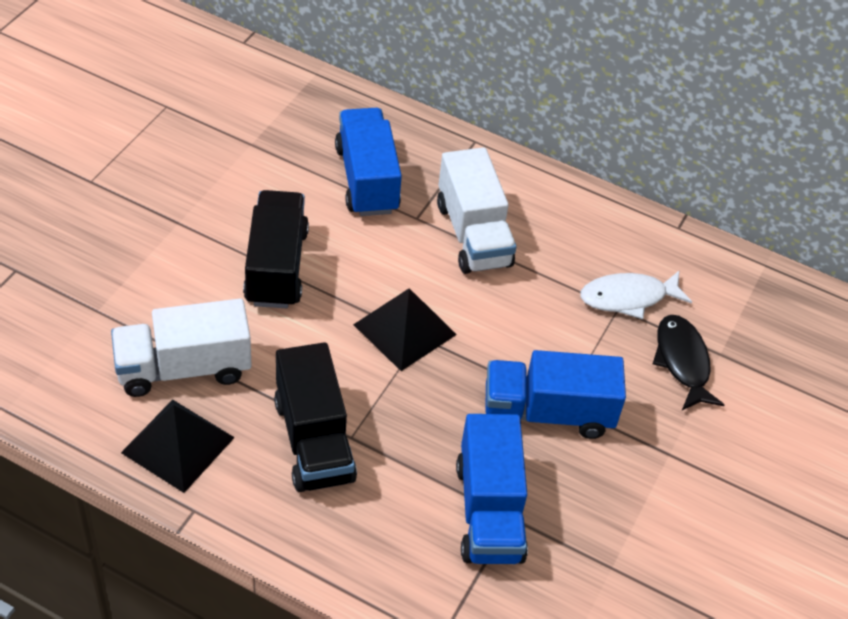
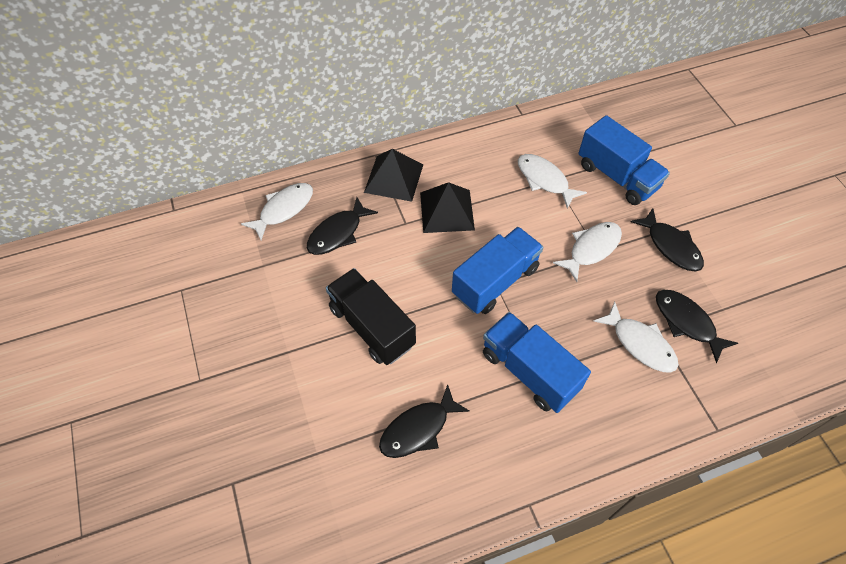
black fish: 1 -> 4
black truck: 2 -> 1
white fish: 1 -> 4
white truck: 2 -> 0

